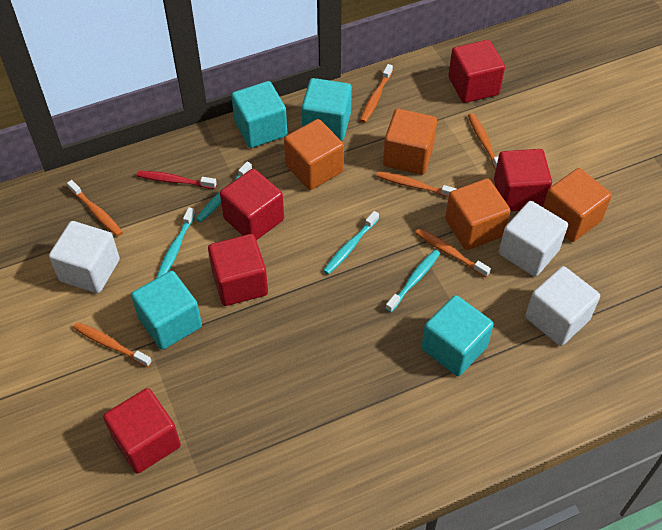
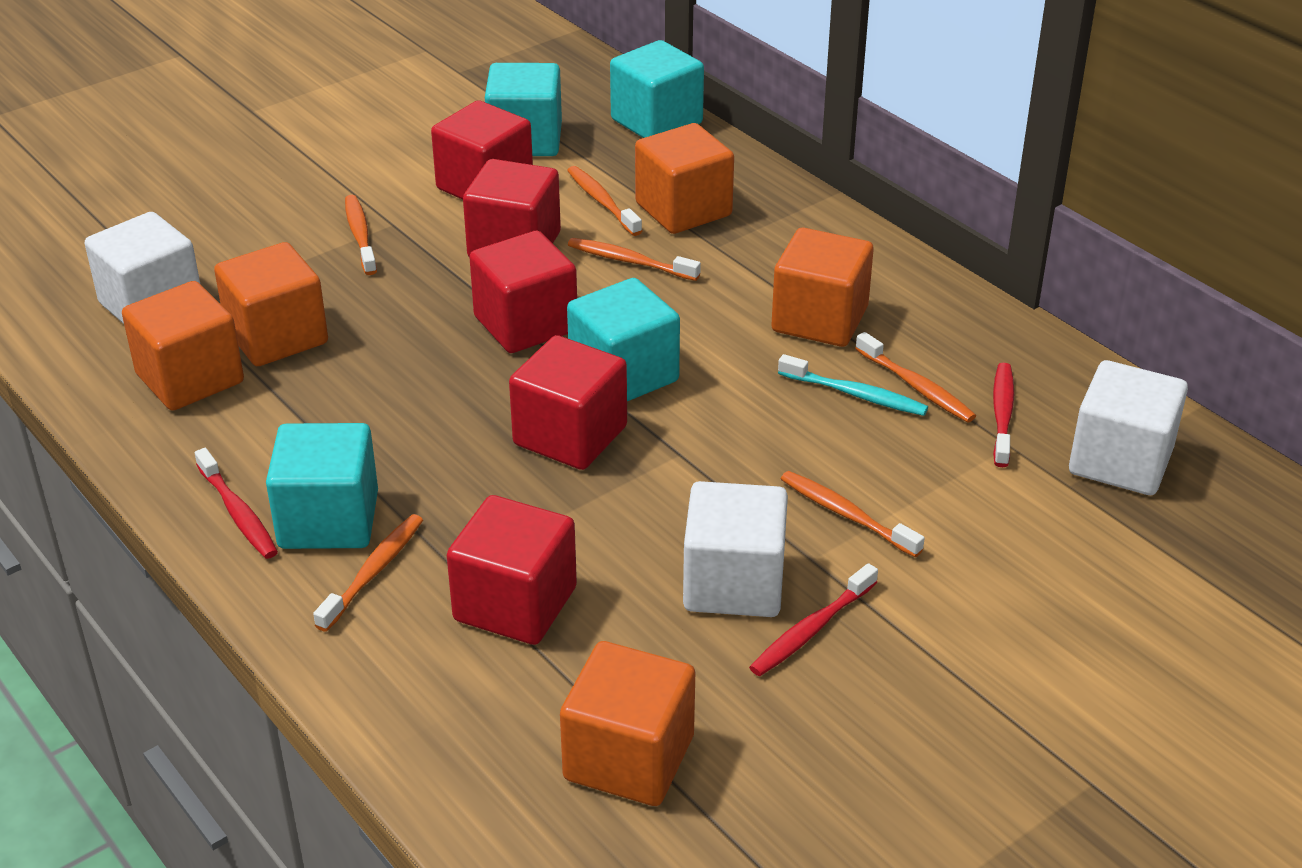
orange cube: 4 -> 5
red toothbrush: 1 -> 3
turquoise toothbrush: 4 -> 1

